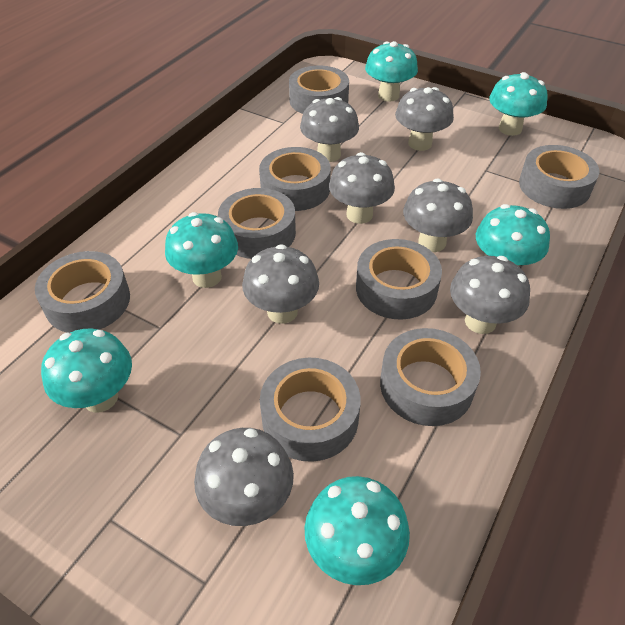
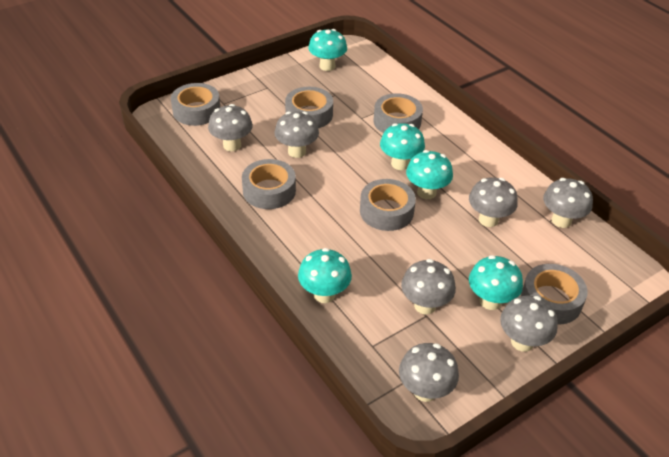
grey tape: 8 -> 6
turquoise mushroom: 6 -> 5

